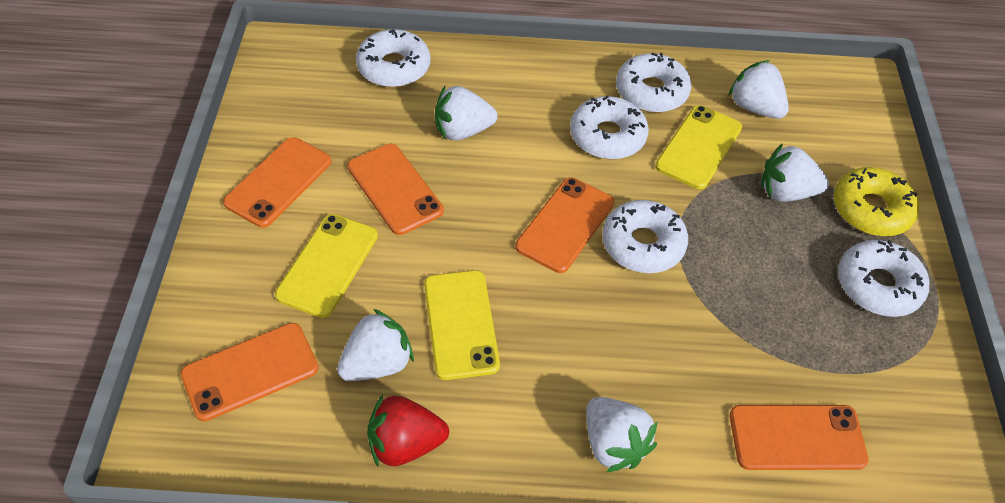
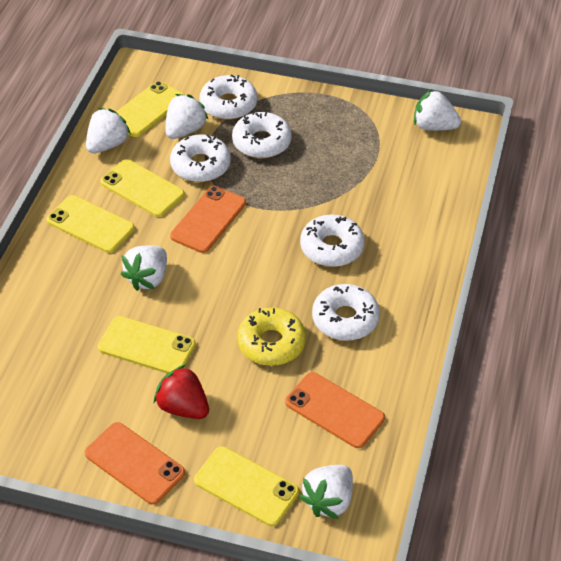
orange phone: 5 -> 3
yellow phone: 3 -> 5

